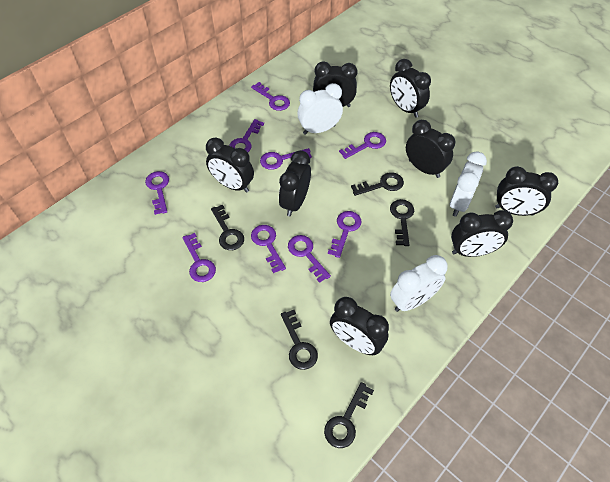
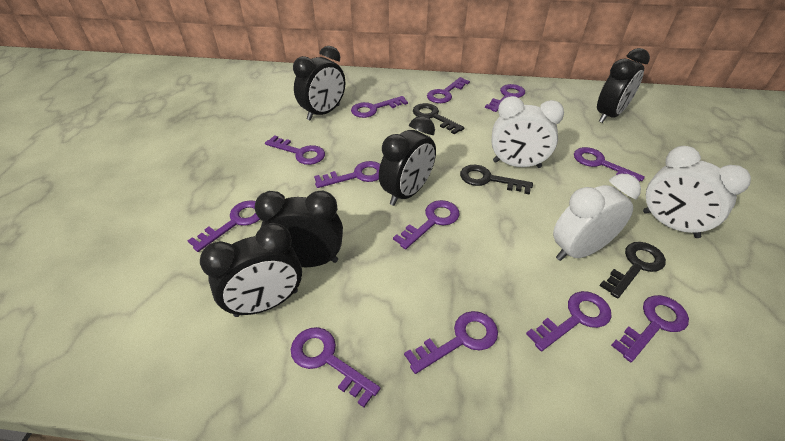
black clock: 8 -> 5
black key: 5 -> 3
purple key: 9 -> 12

